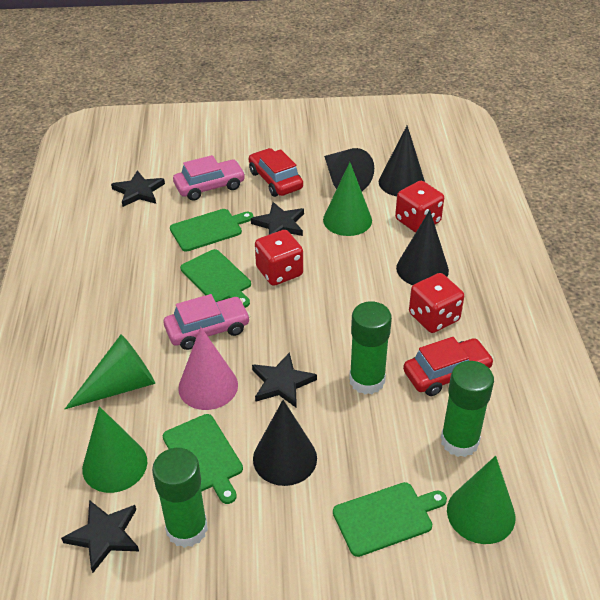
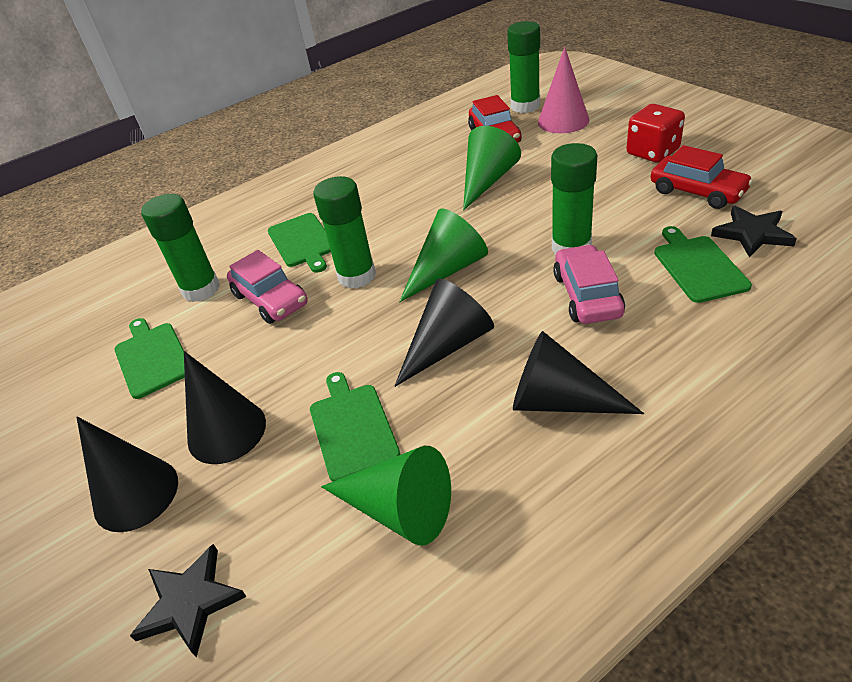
black star: 4 -> 2
green cone: 4 -> 3
green glue stick: 3 -> 4
red dice: 3 -> 1

